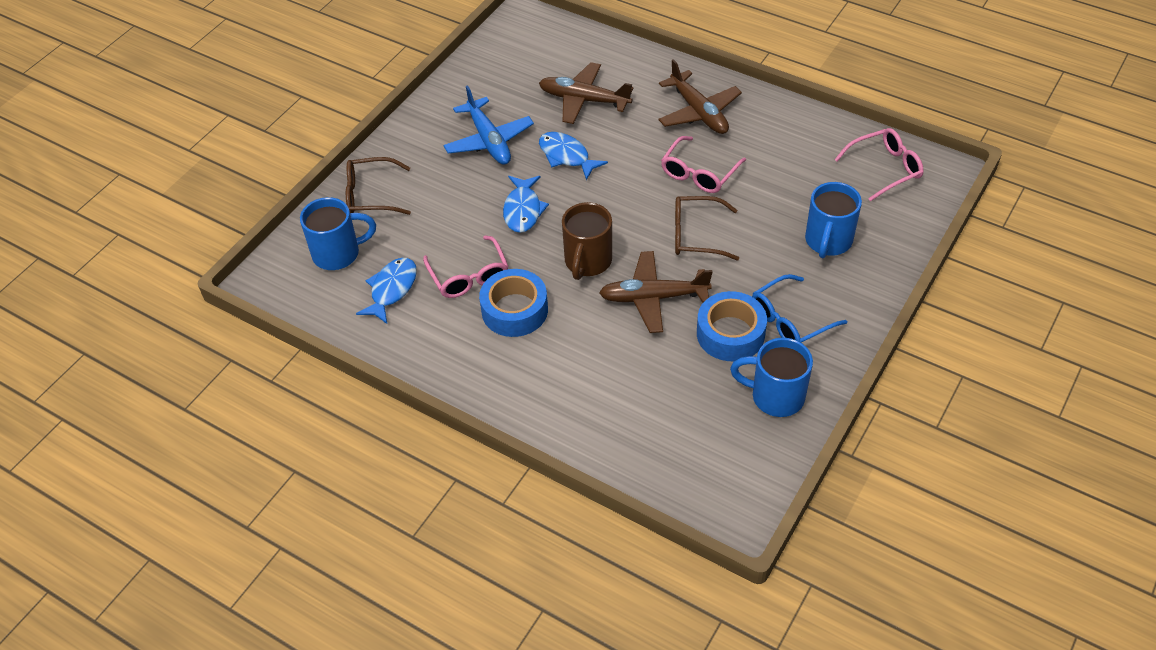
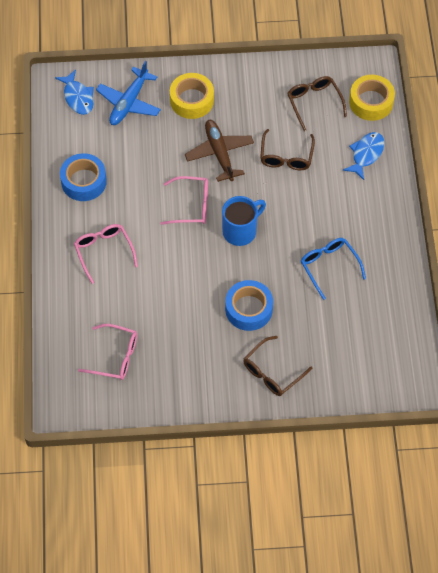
blue fish: 3 -> 2
blue mug: 3 -> 1
brown glasses: 2 -> 3
brown mug: 1 -> 0
brown plane: 3 -> 1
yellow tape: 0 -> 2

